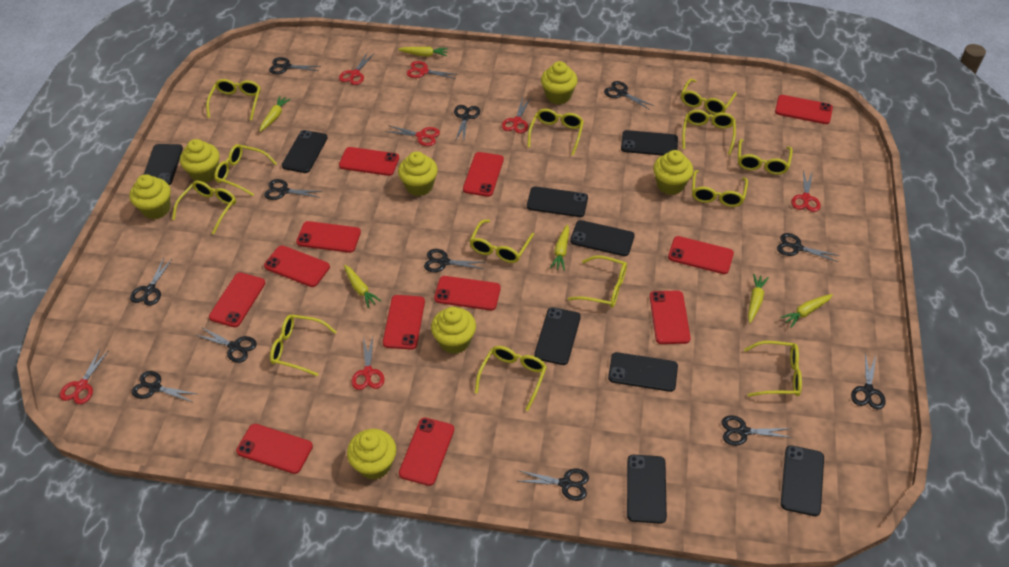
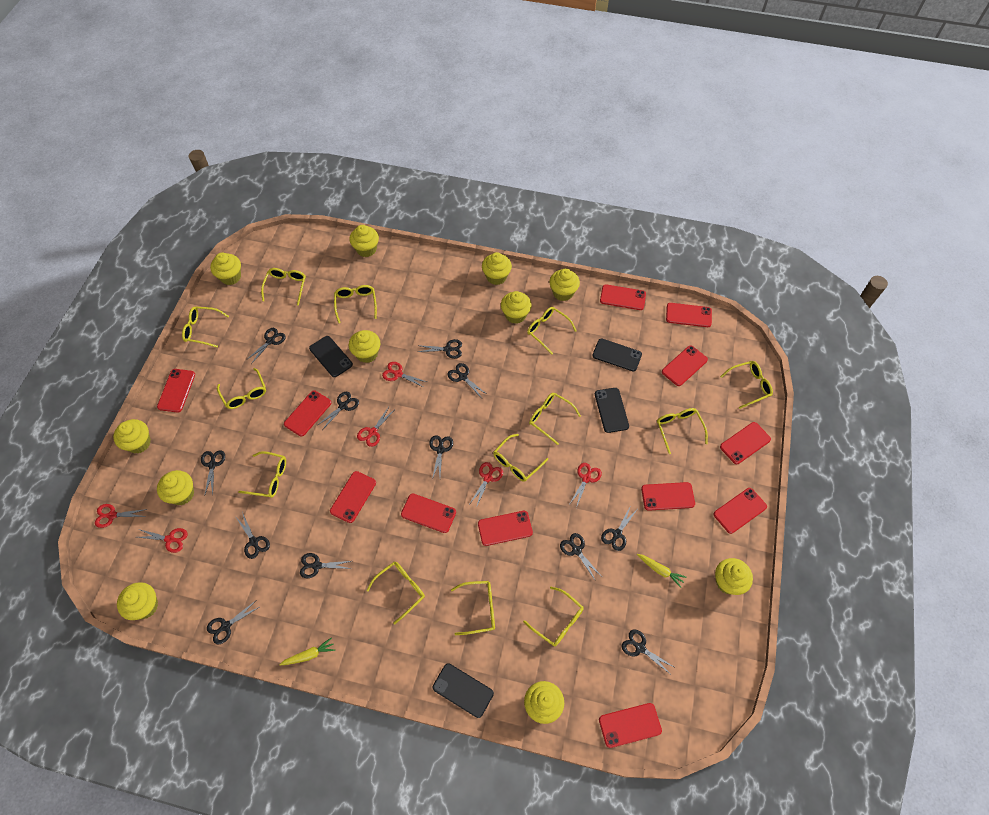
black phone: 9 -> 4
red scissors: 7 -> 6
yellow carrot: 6 -> 2
yellow cupcake: 7 -> 11

